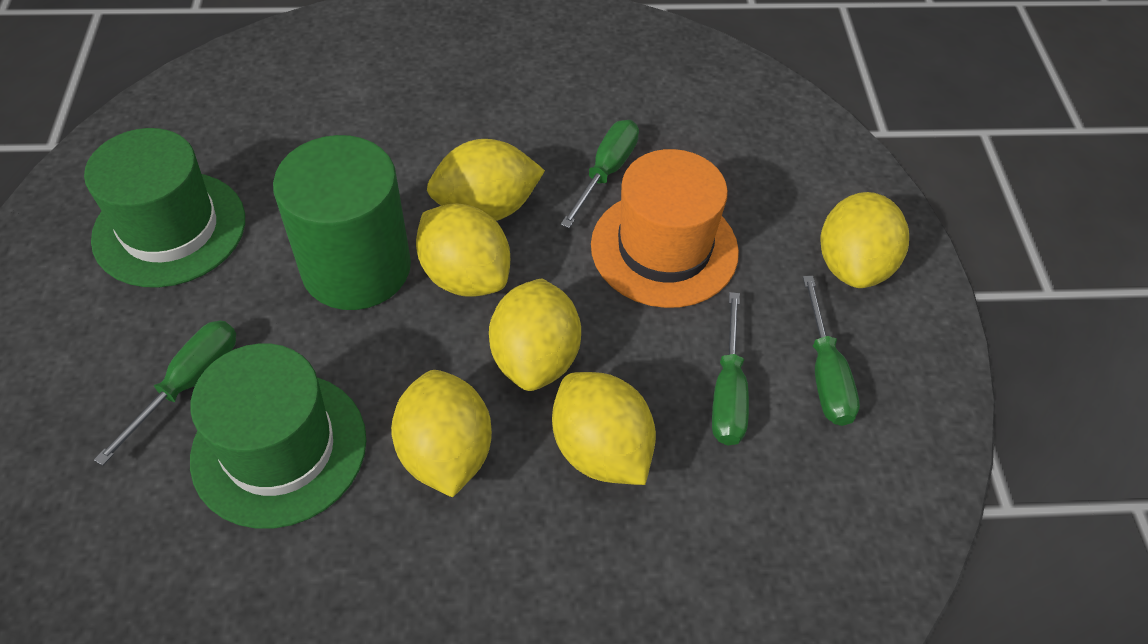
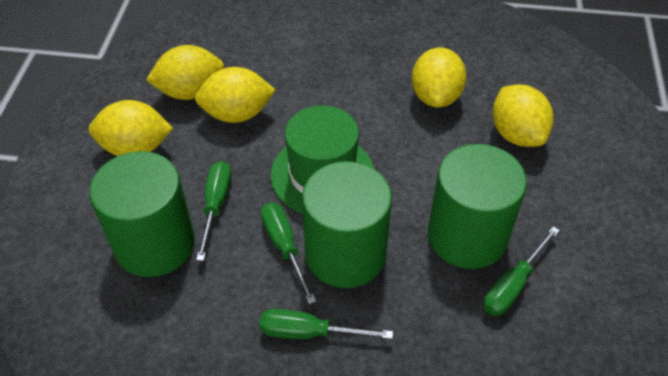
green cylinder: 1 -> 3
green hat: 2 -> 1
orange hat: 1 -> 0
yellow lemon: 6 -> 5

